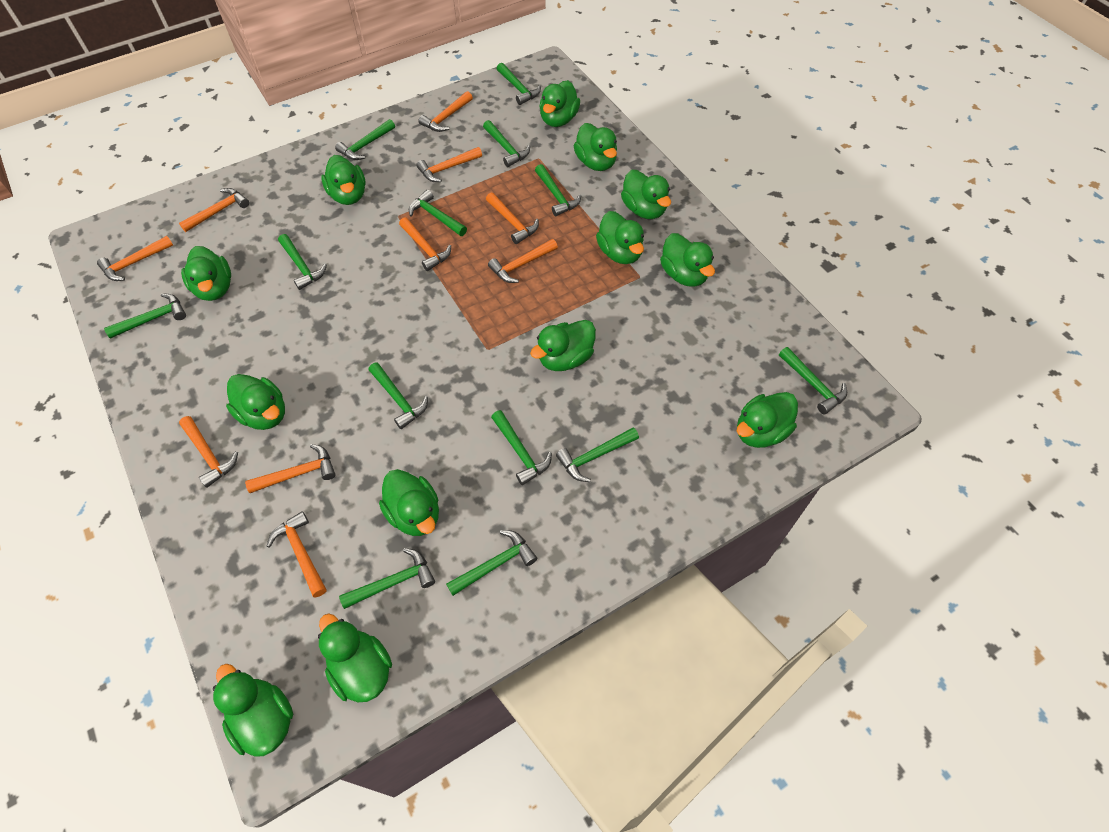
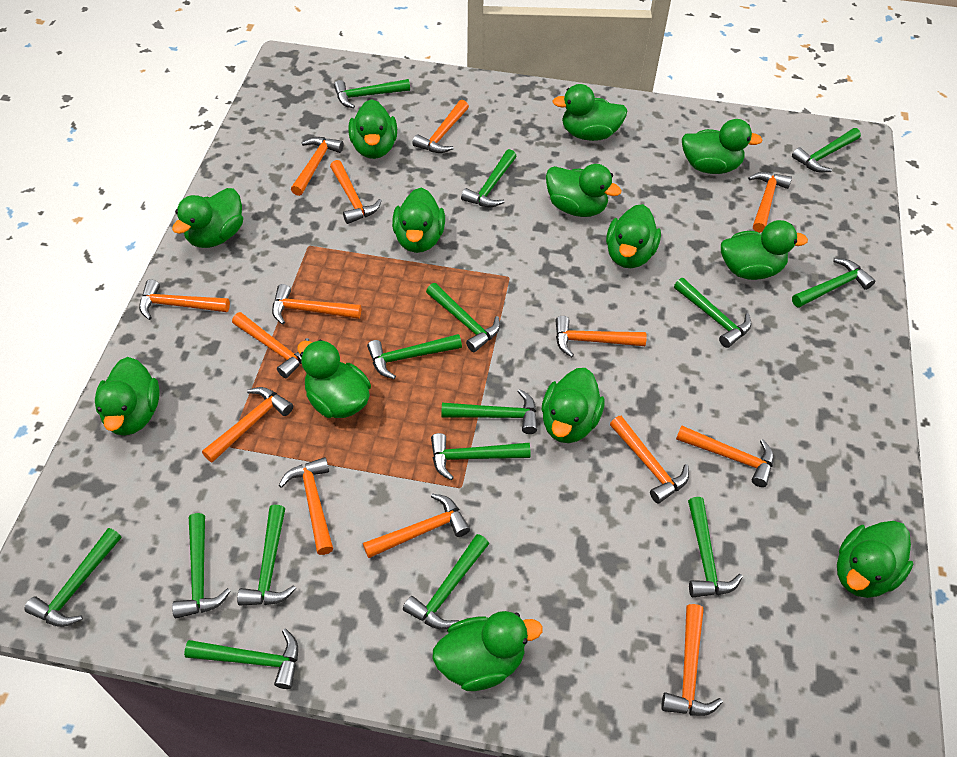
green hammer: 13 -> 15
orange hammer: 10 -> 14

